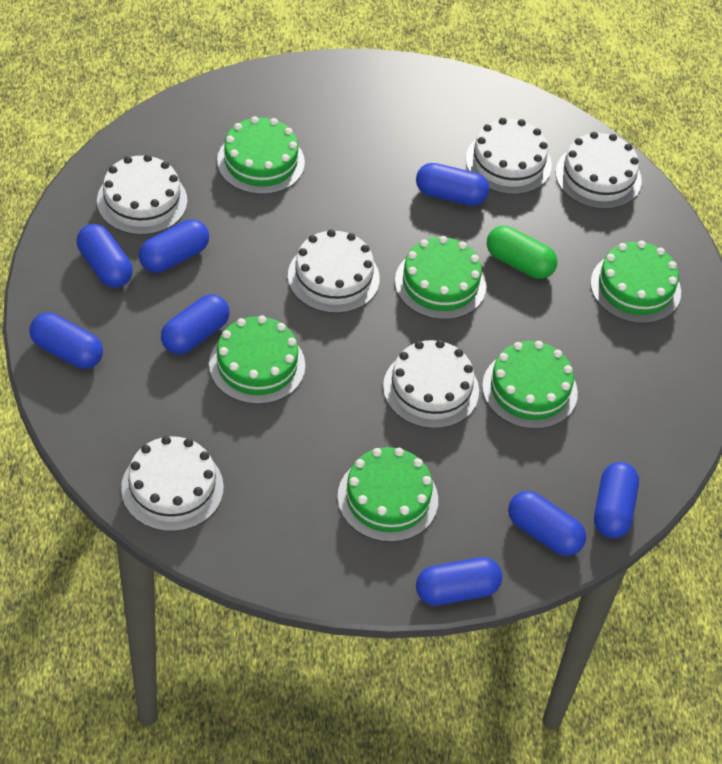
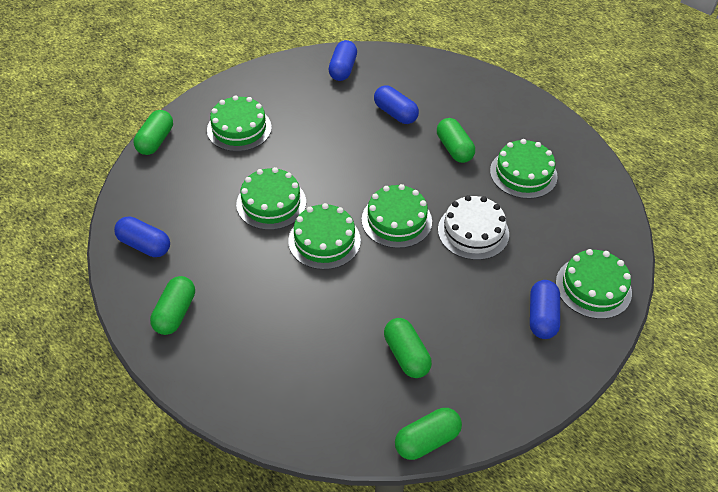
blue capsule: 8 -> 4
green capsule: 1 -> 5
white cake: 6 -> 1

